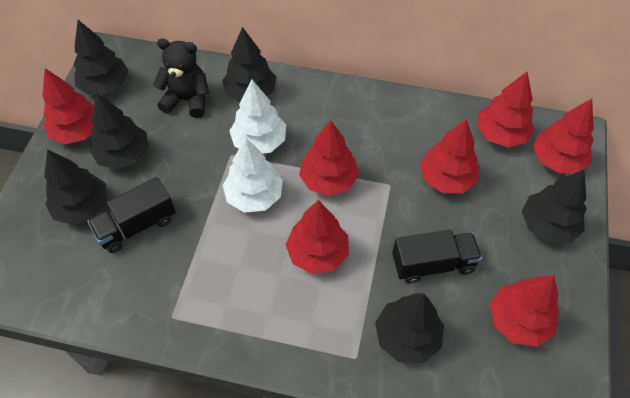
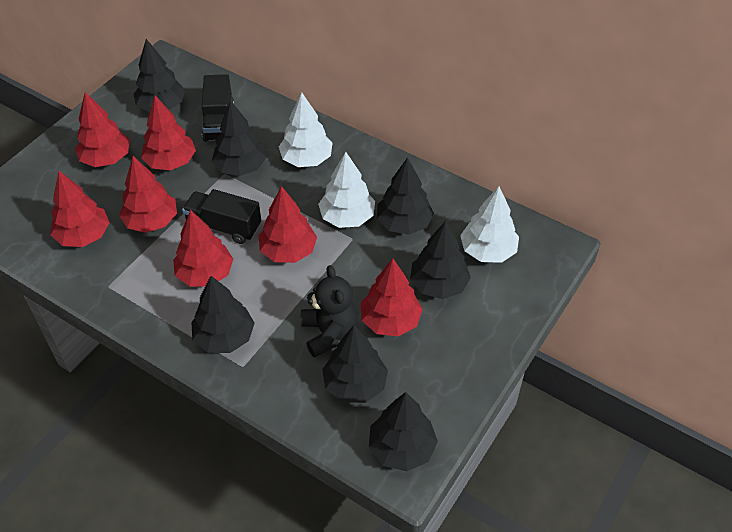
black tree: 6 -> 7
white tree: 2 -> 3

